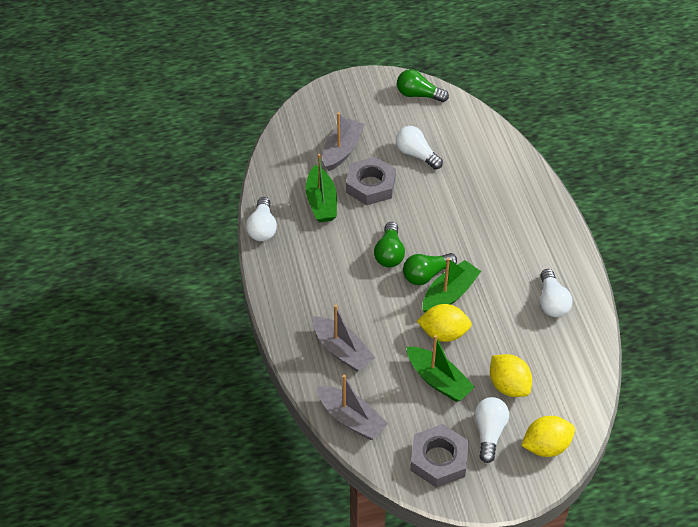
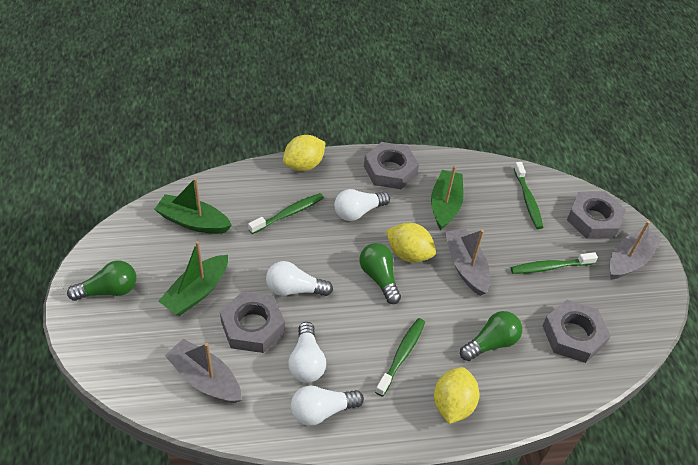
green toothbrush: 0 -> 4
grey nut: 2 -> 4

